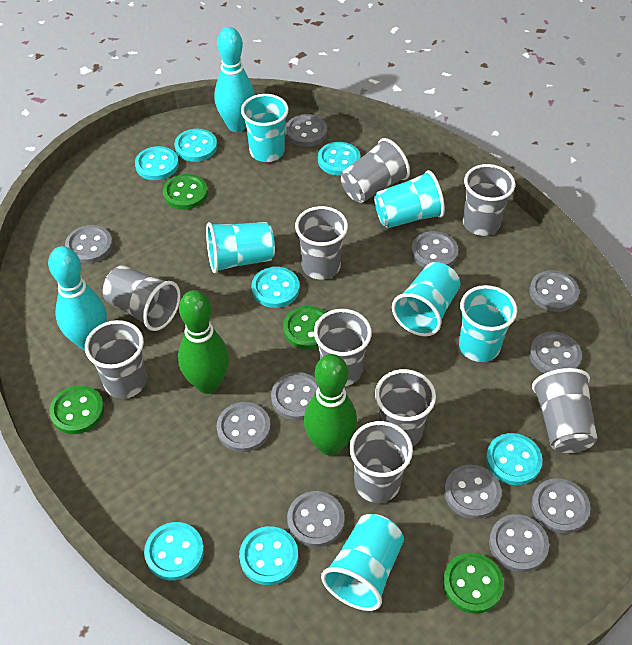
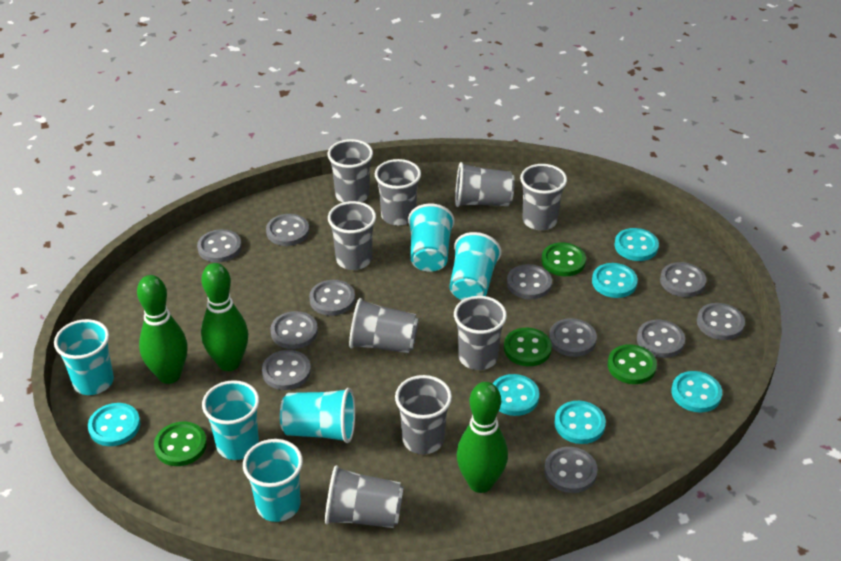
green bowling pin: 2 -> 3
turquoise bowling pin: 2 -> 0
turquoise button: 7 -> 6

